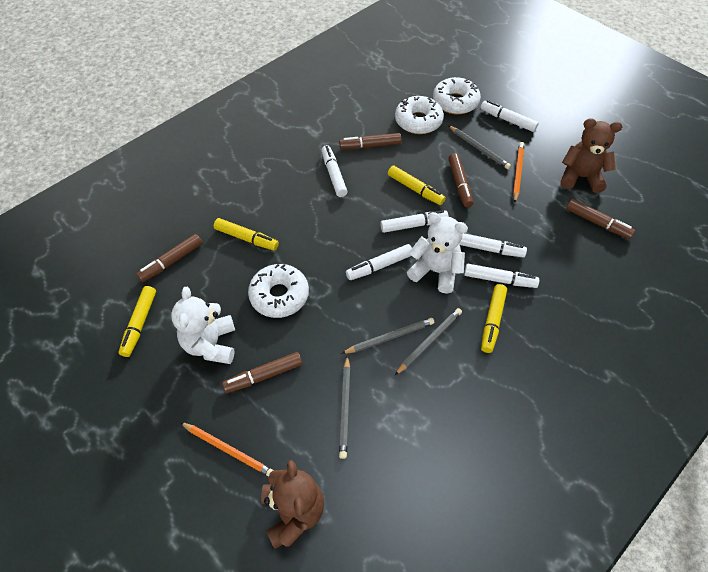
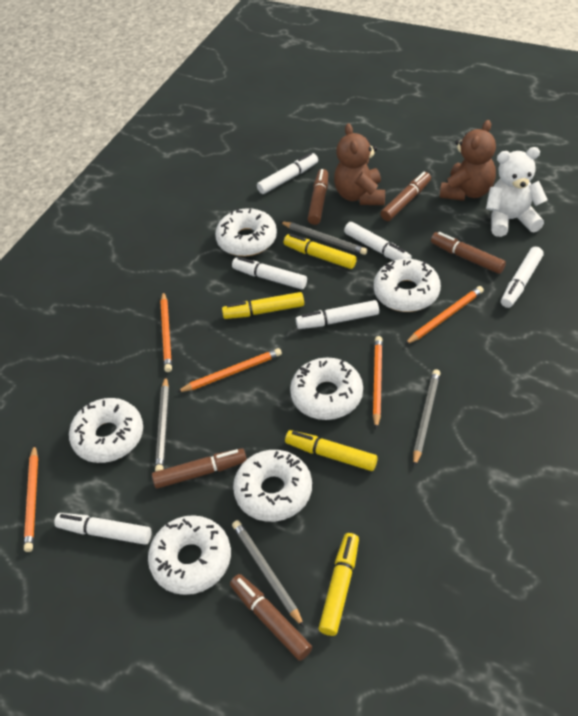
orange pencil: 2 -> 5
white donut: 3 -> 6
white teddy bear: 2 -> 1

